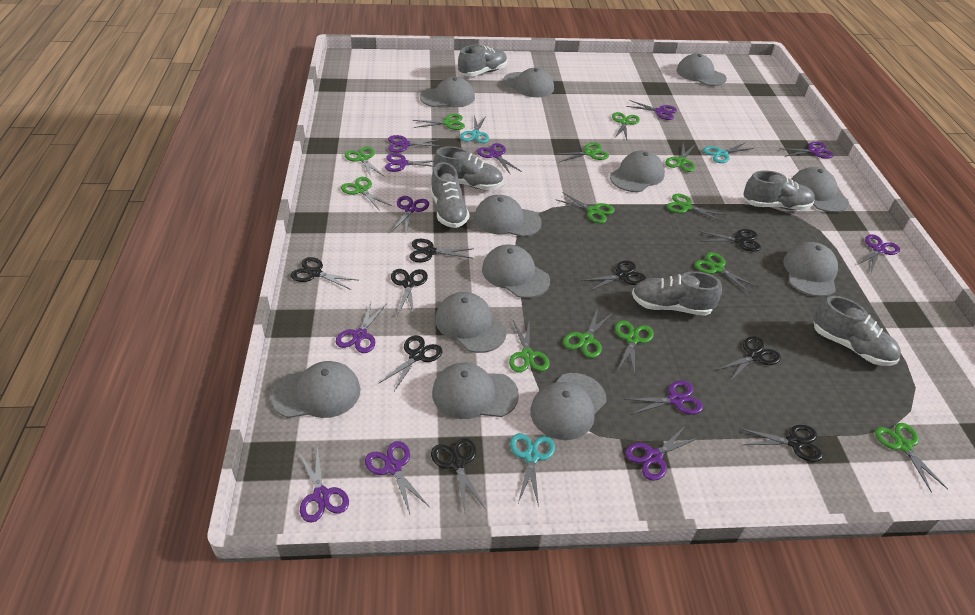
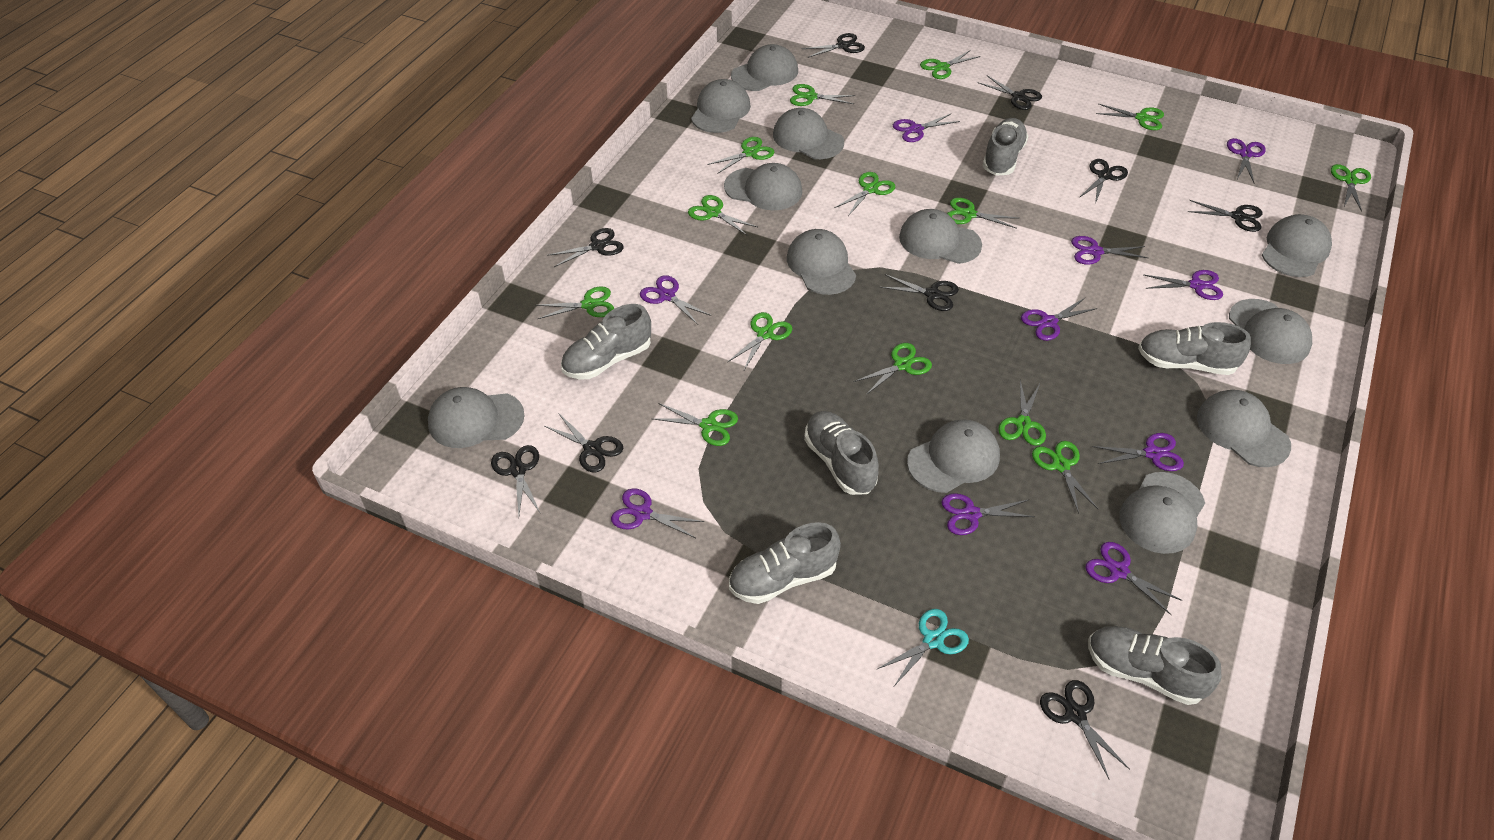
green scissors: 13 -> 14
purple scissors: 12 -> 10
turquoise scissors: 3 -> 1

